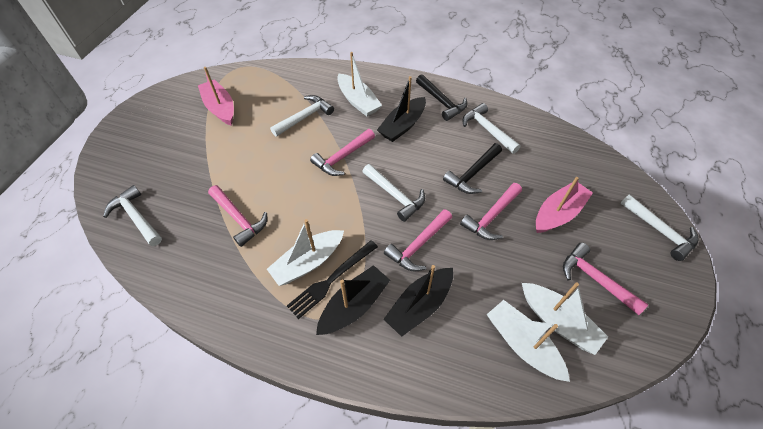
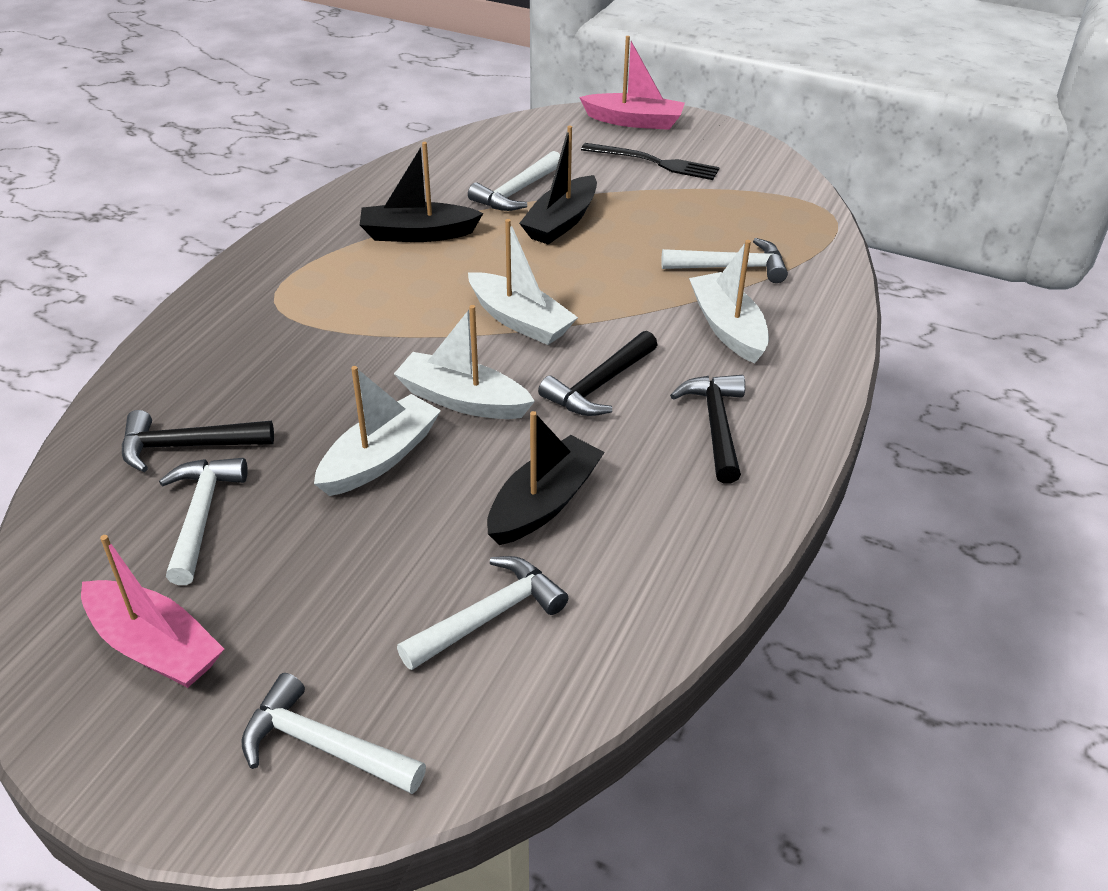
black hammer: 2 -> 3
pink hammer: 5 -> 0

